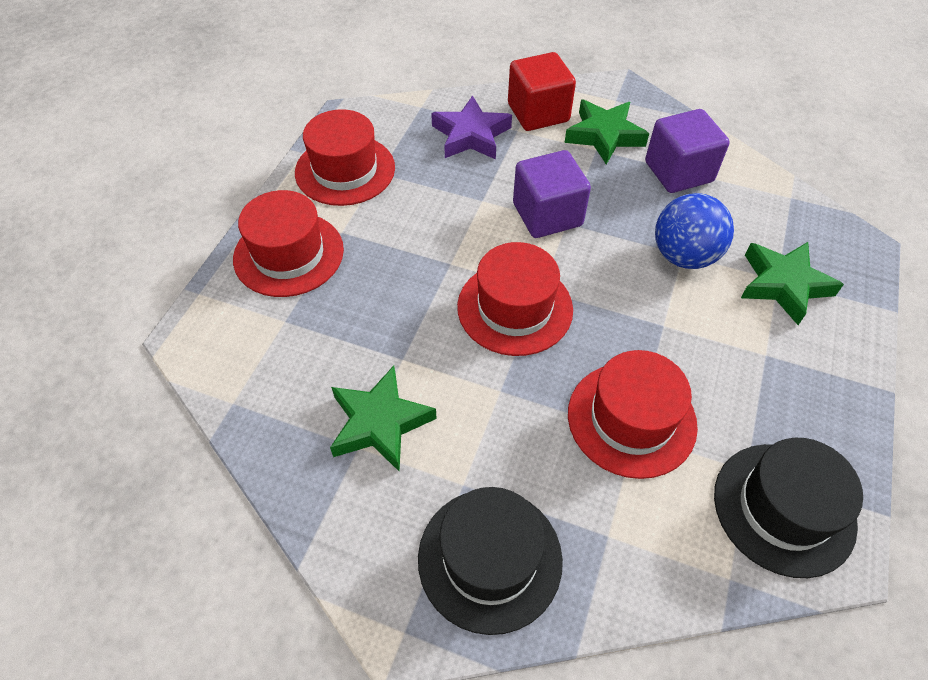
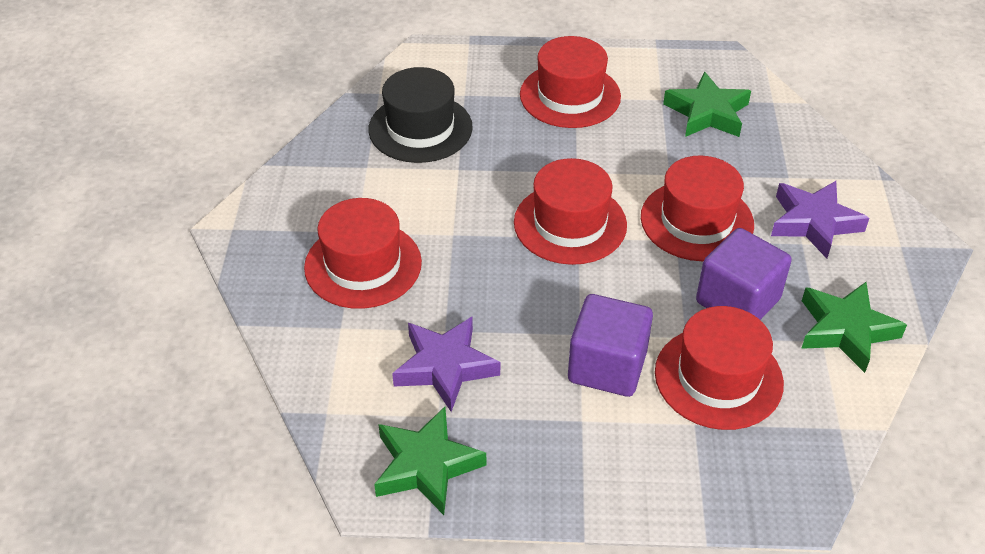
black hat: 2 -> 1
blue ball: 1 -> 0
purple star: 1 -> 2
red cube: 1 -> 0
red hat: 4 -> 5

